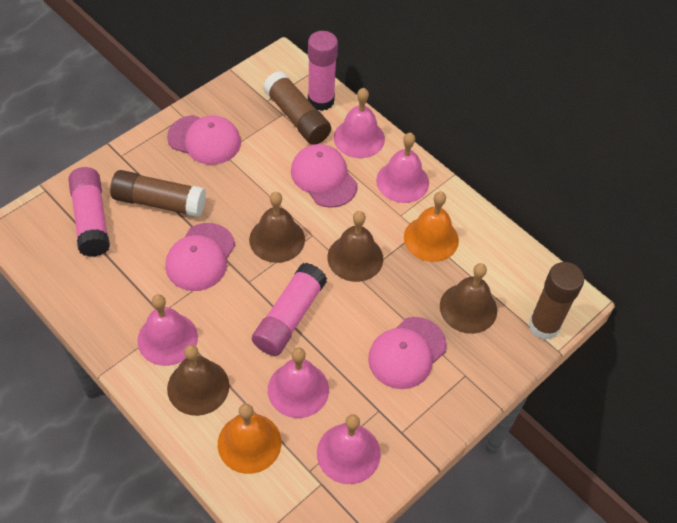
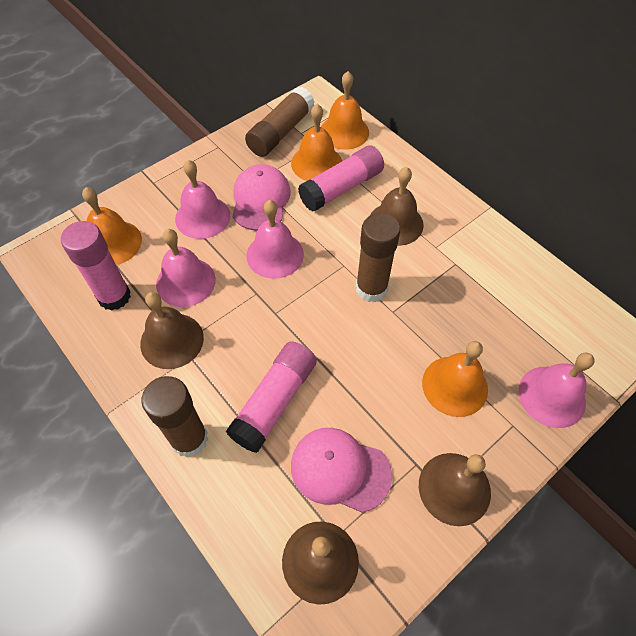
orange bell: 2 -> 4
pink bell: 5 -> 4
pink cap: 4 -> 2

